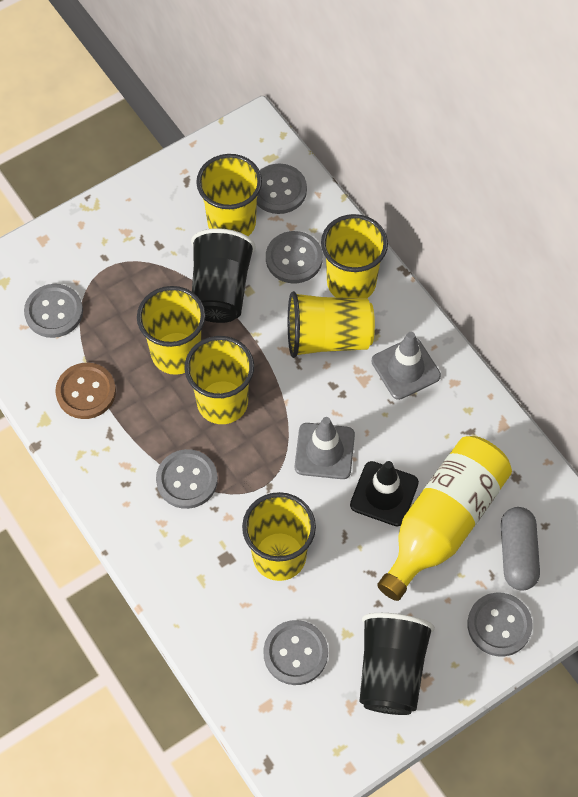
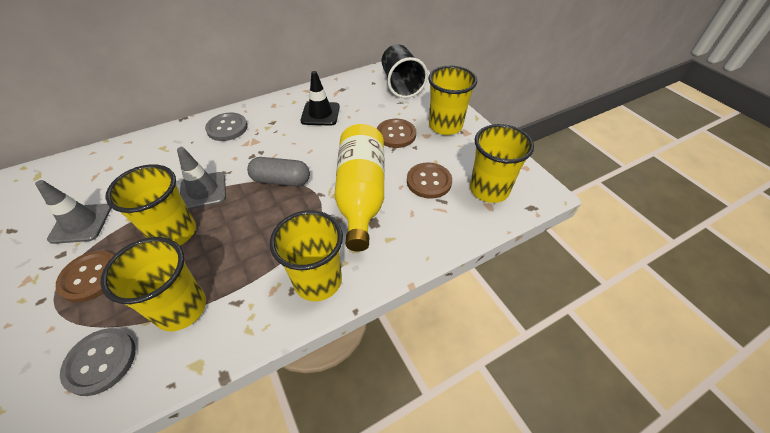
black cup: 2 -> 1
brown button: 1 -> 3
grey button: 6 -> 2
yellow cup: 6 -> 5

